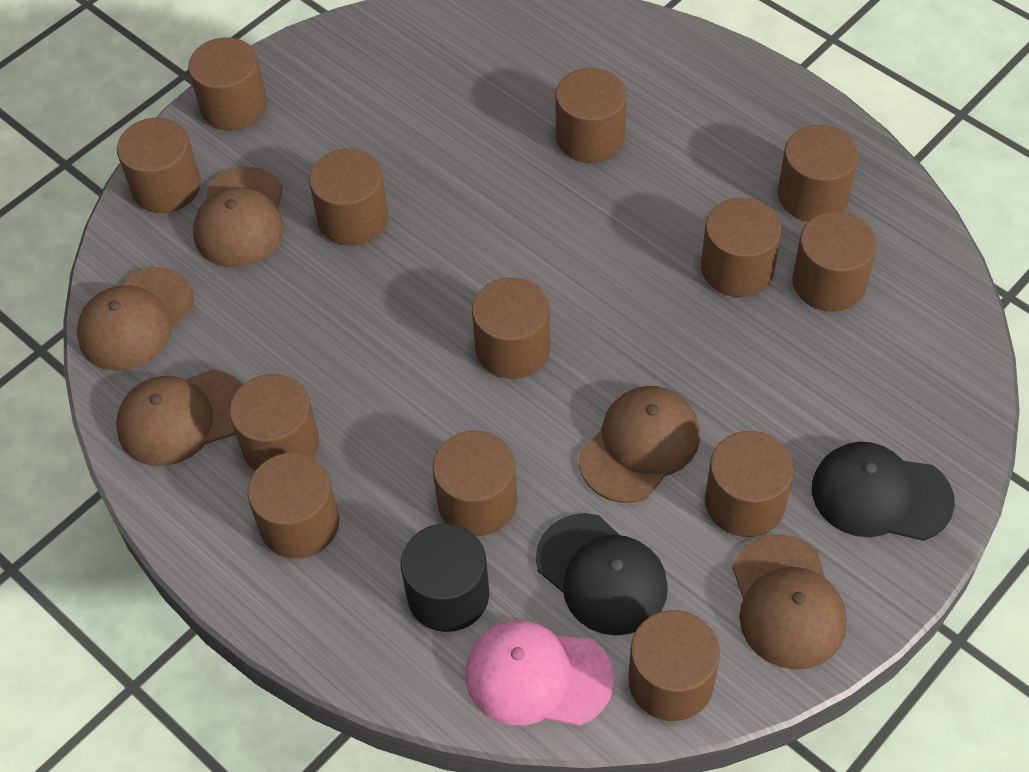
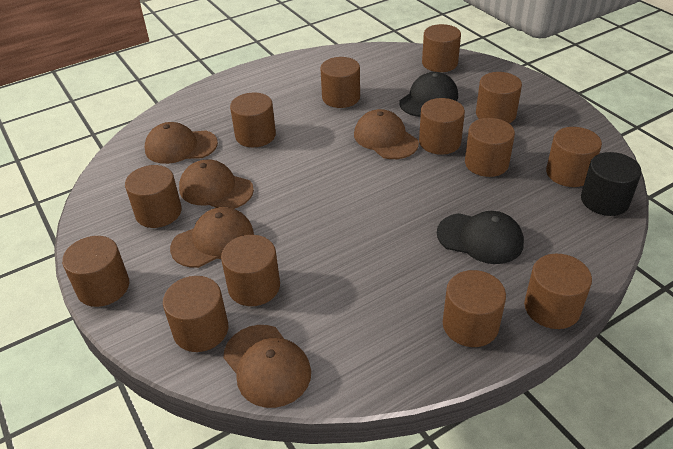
pink cap: 1 -> 0

